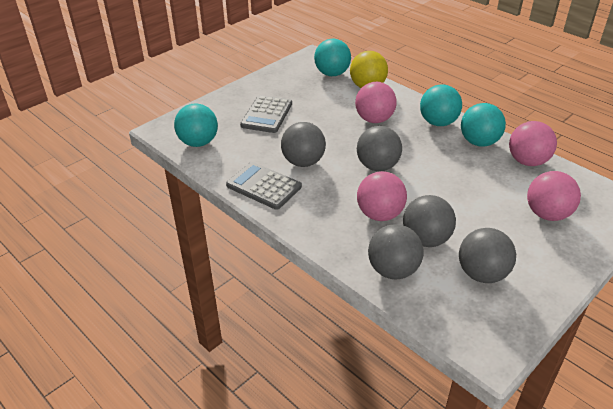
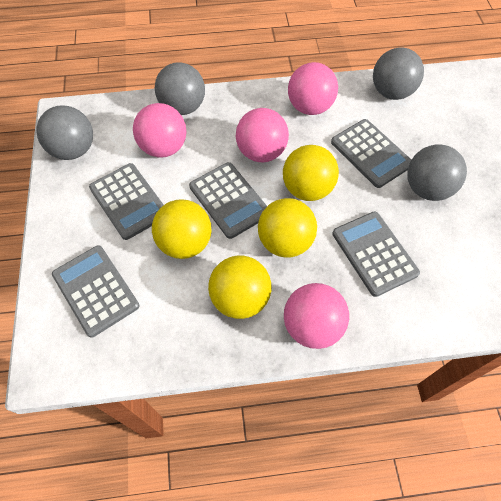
grey ball: 5 -> 4
grey calculator: 2 -> 5
turquoise ball: 4 -> 0
yellow ball: 1 -> 4

